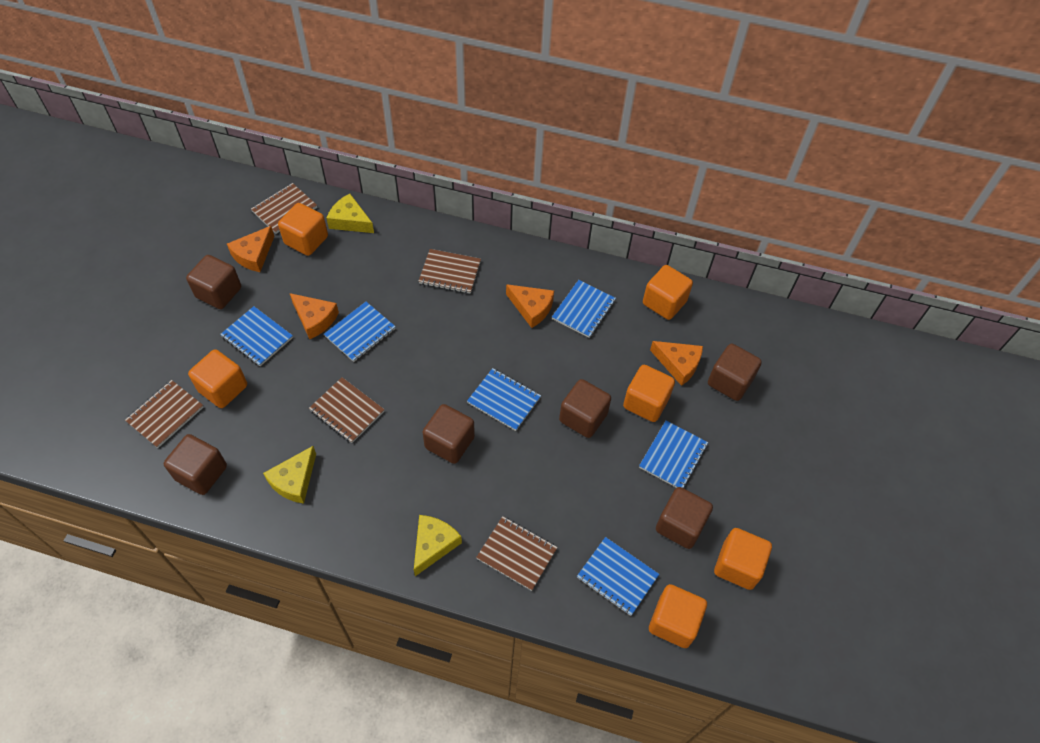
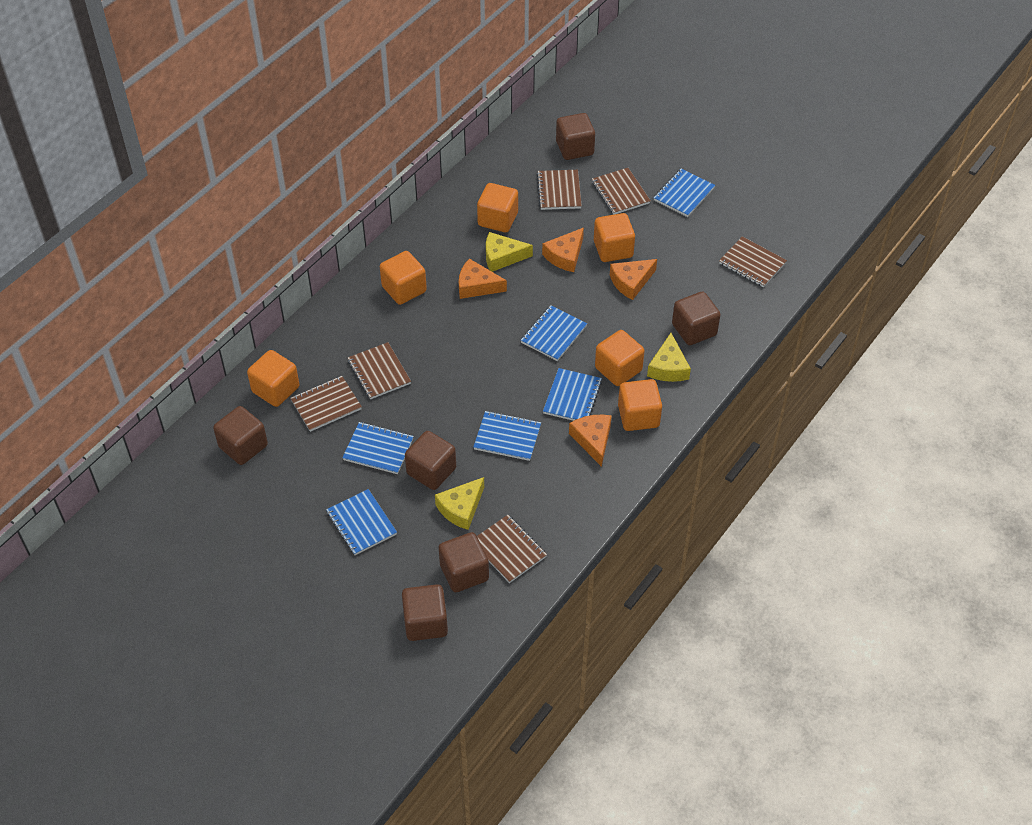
brown notebook: 5 -> 6

